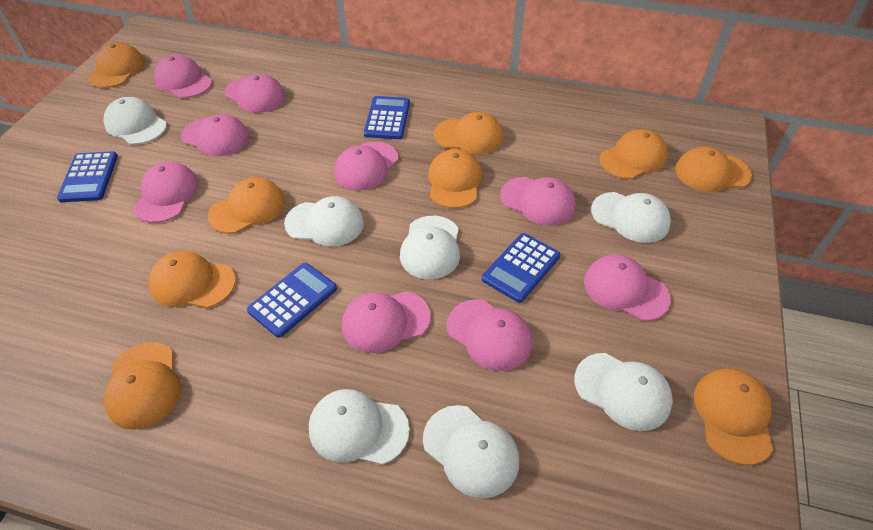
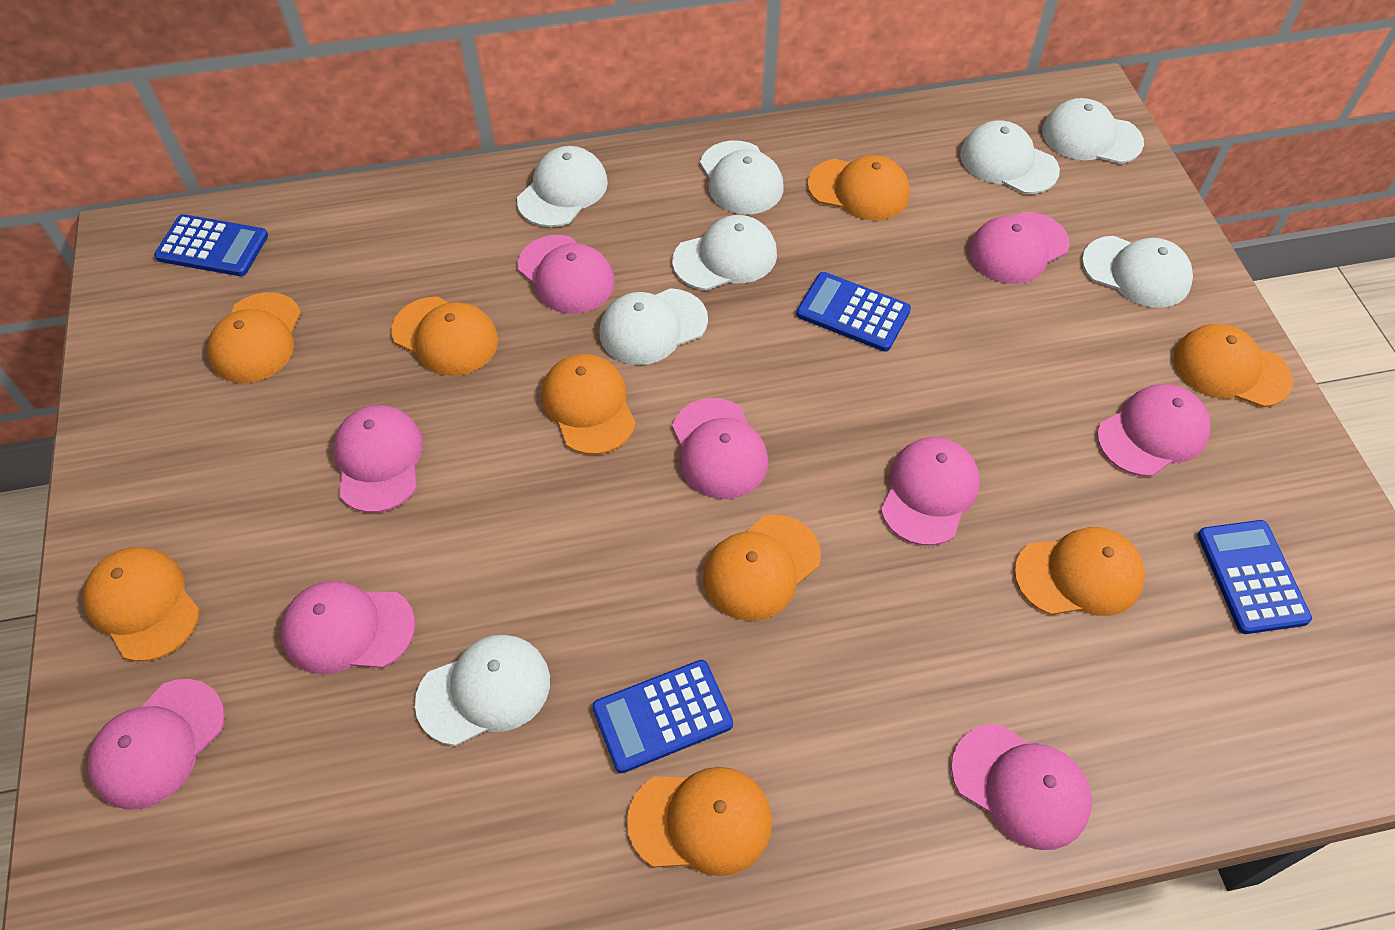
white cap: 7 -> 8

